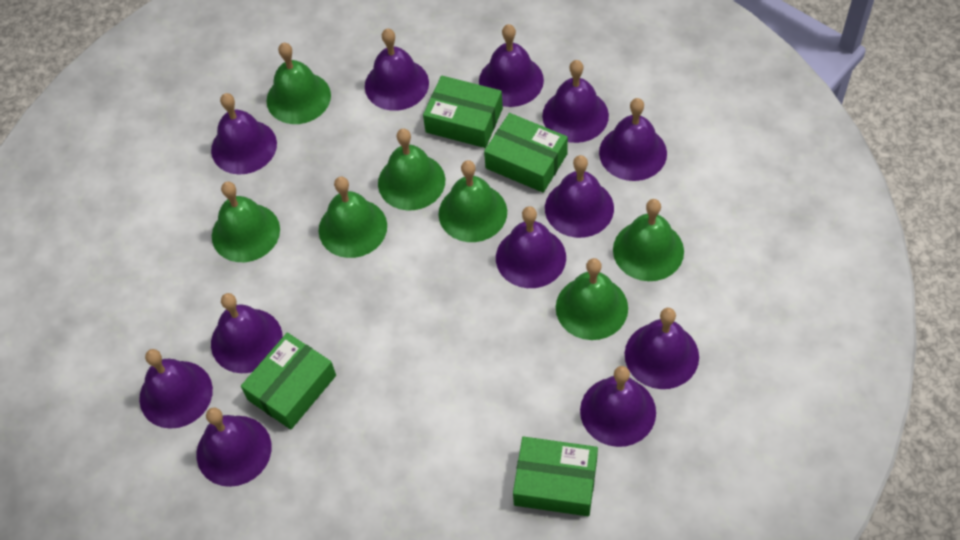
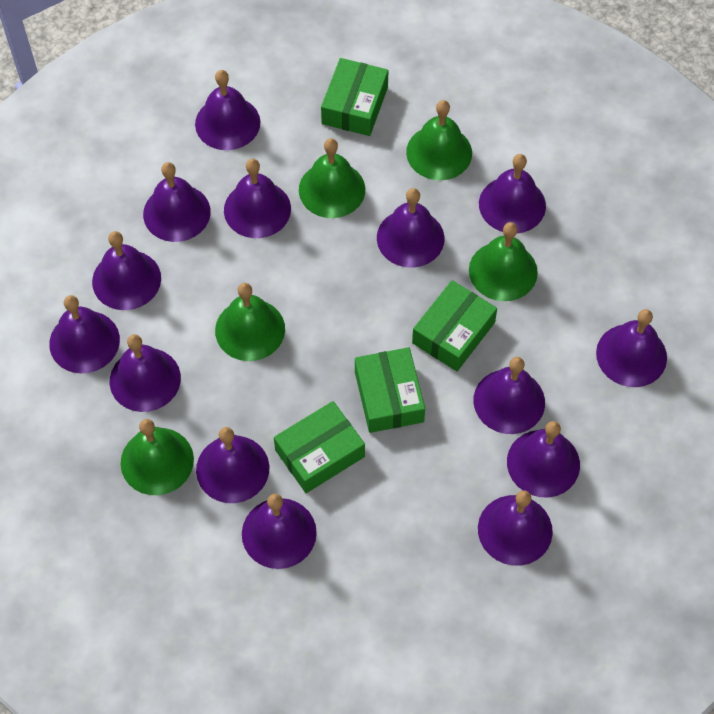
green bell: 7 -> 5
purple bell: 12 -> 14

